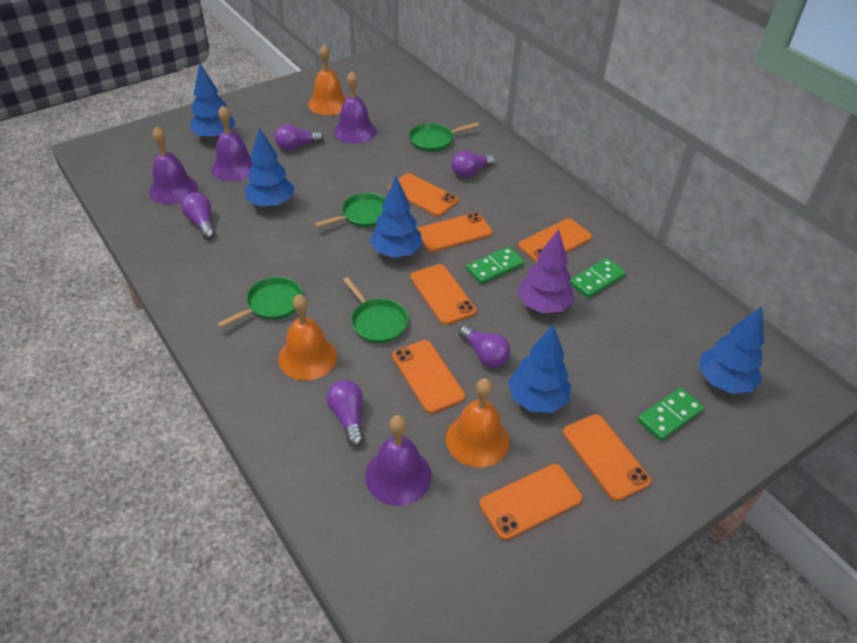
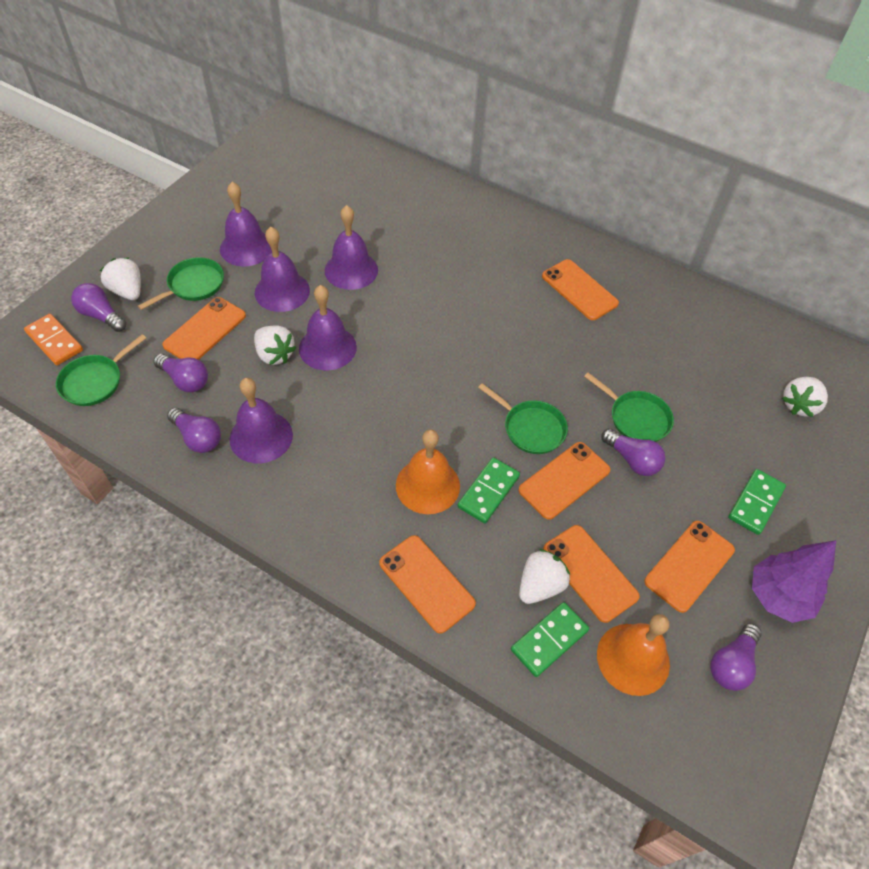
blue tree: 5 -> 0
orange bell: 3 -> 2
orange domino: 0 -> 1
orange phone: 7 -> 6
purple bell: 4 -> 5
white strawberry: 0 -> 4

